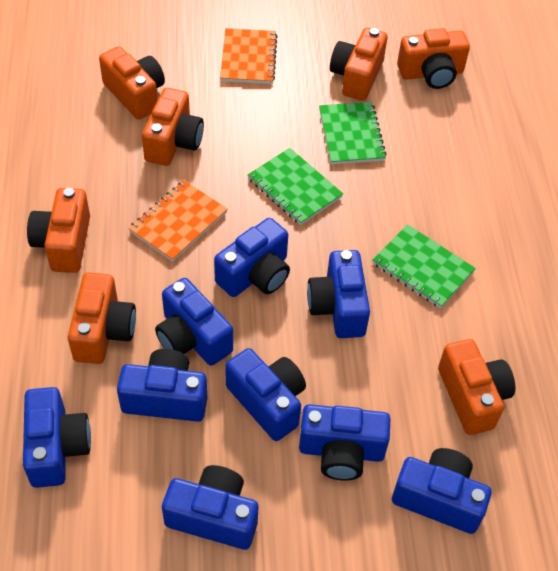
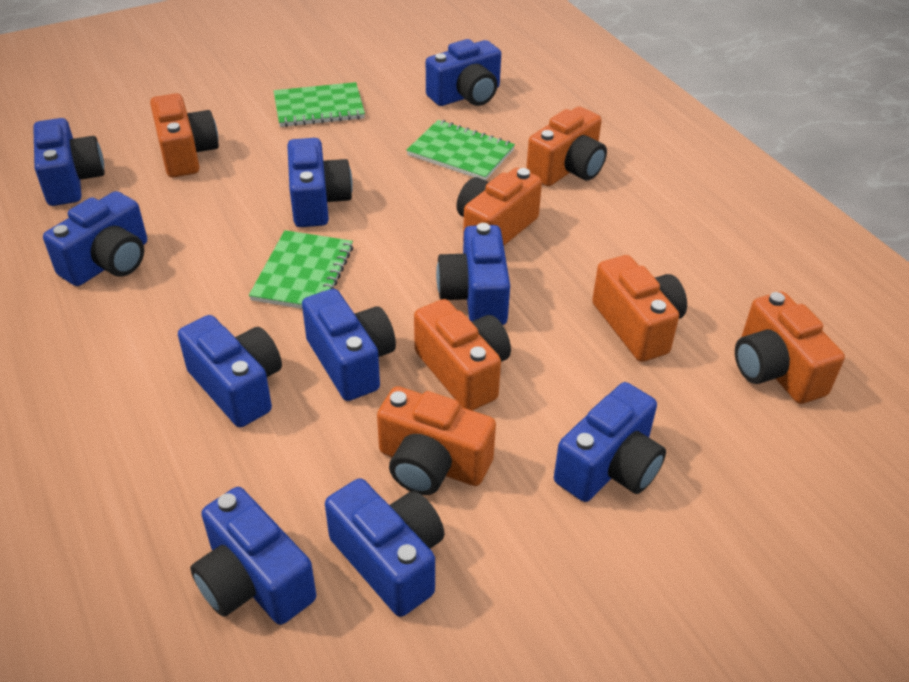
blue camera: 9 -> 10
orange notebook: 2 -> 0

